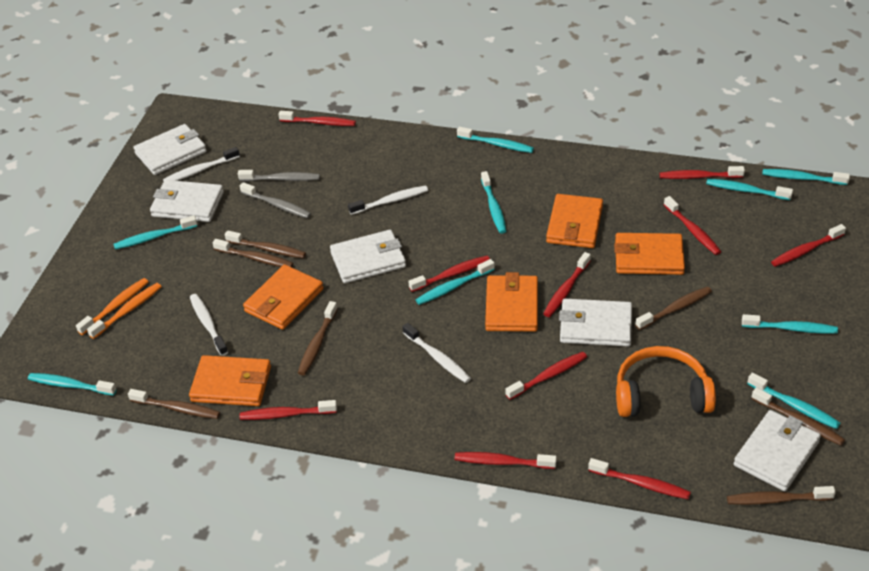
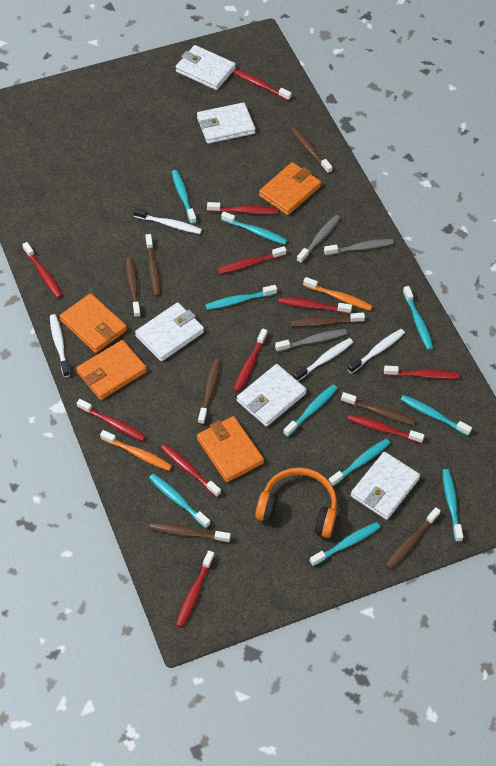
brown toothbrush: 7 -> 8
grey toothbrush: 2 -> 3
orange wallet: 5 -> 4
red toothbrush: 10 -> 11
turquoise toothbrush: 9 -> 10

